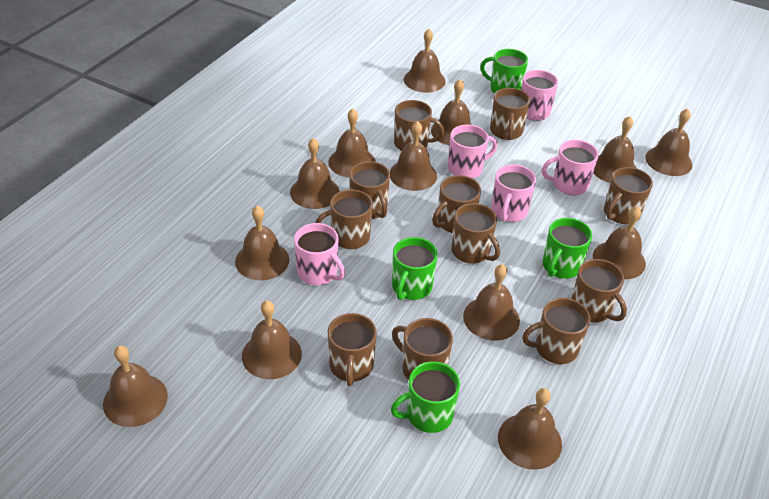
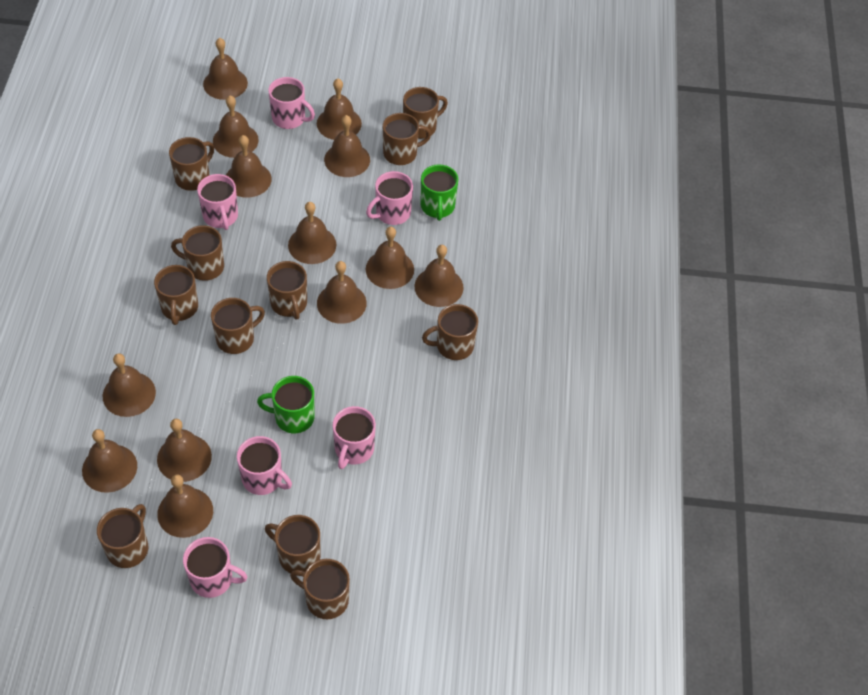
green mug: 4 -> 2
pink mug: 5 -> 6

